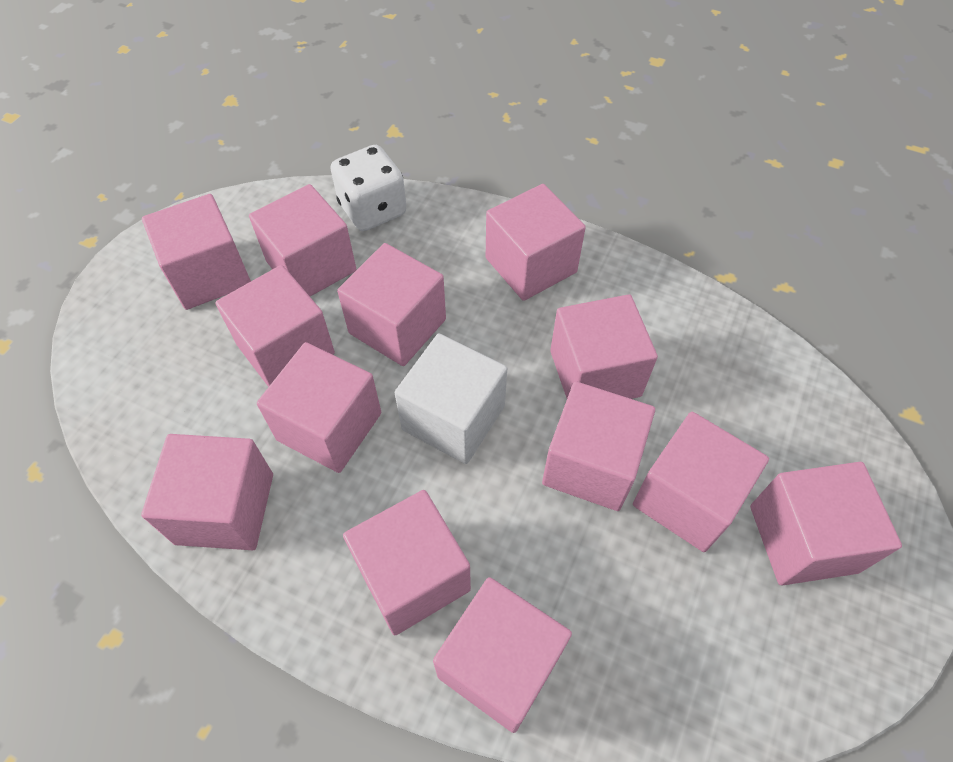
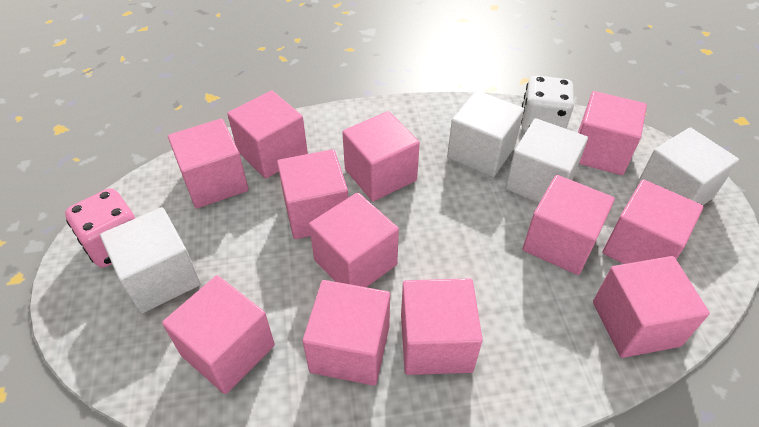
pink cube: 13 -> 12
pink dice: 0 -> 1
white cube: 1 -> 4

